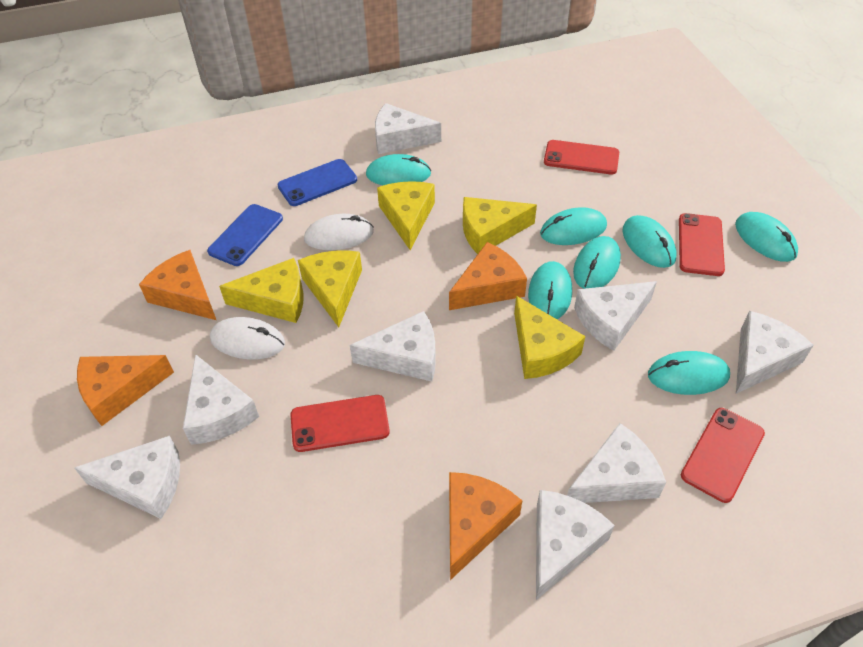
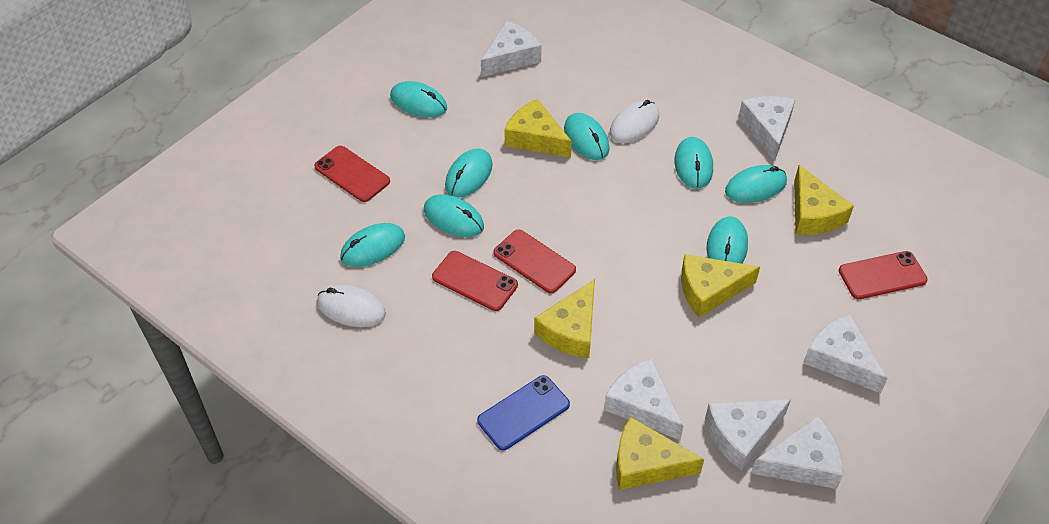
blue phone: 2 -> 1
orange cheese: 4 -> 0
turquoise mouse: 7 -> 8
white cheese: 8 -> 6

